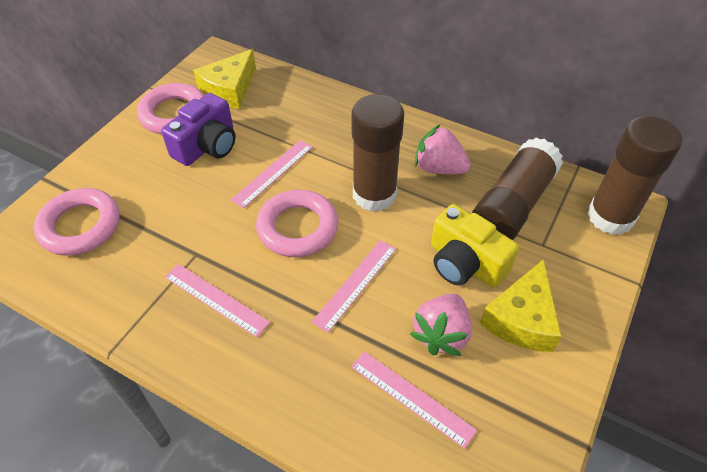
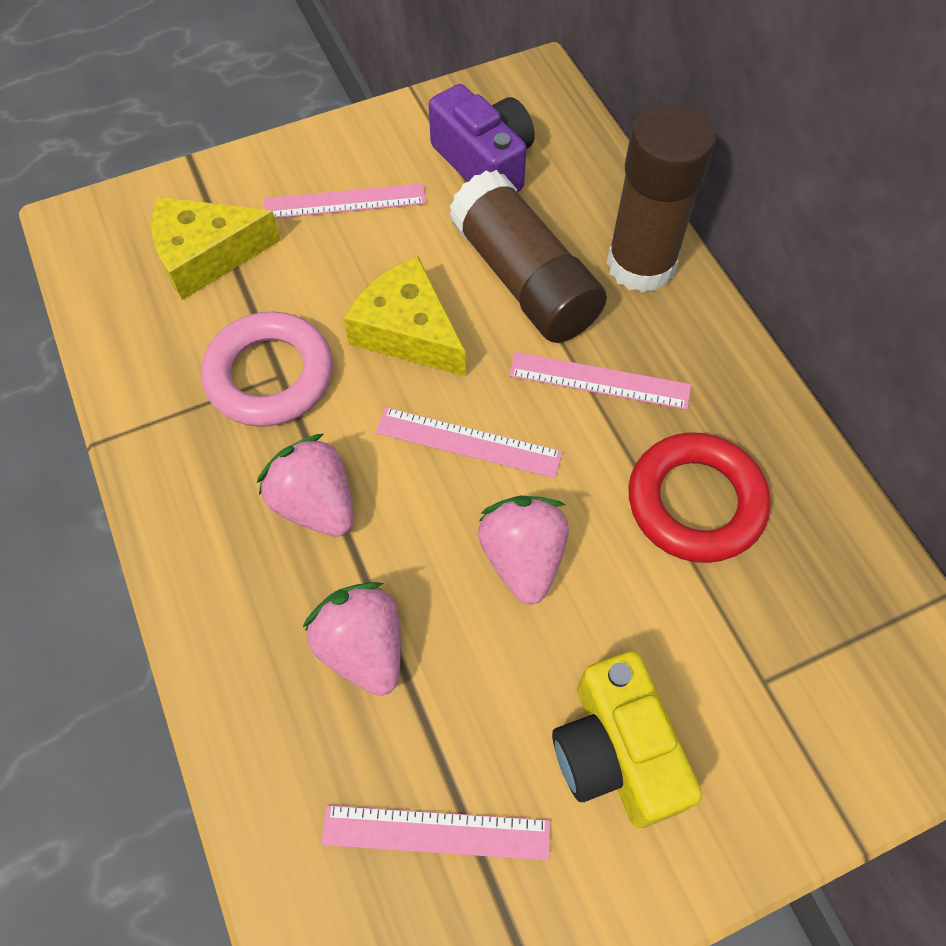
brown glue stick: 3 -> 2
pink ring: 3 -> 1
pink strawberry: 2 -> 3
red ring: 0 -> 1

